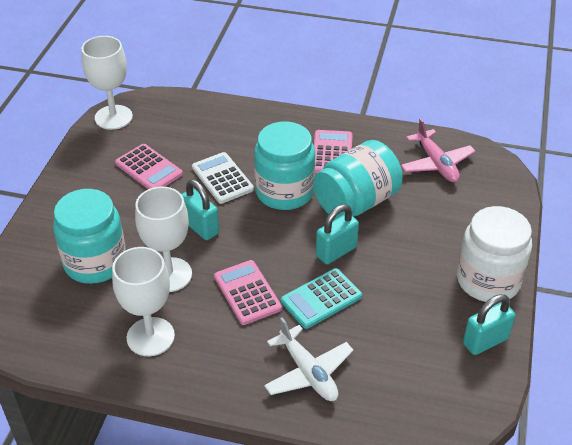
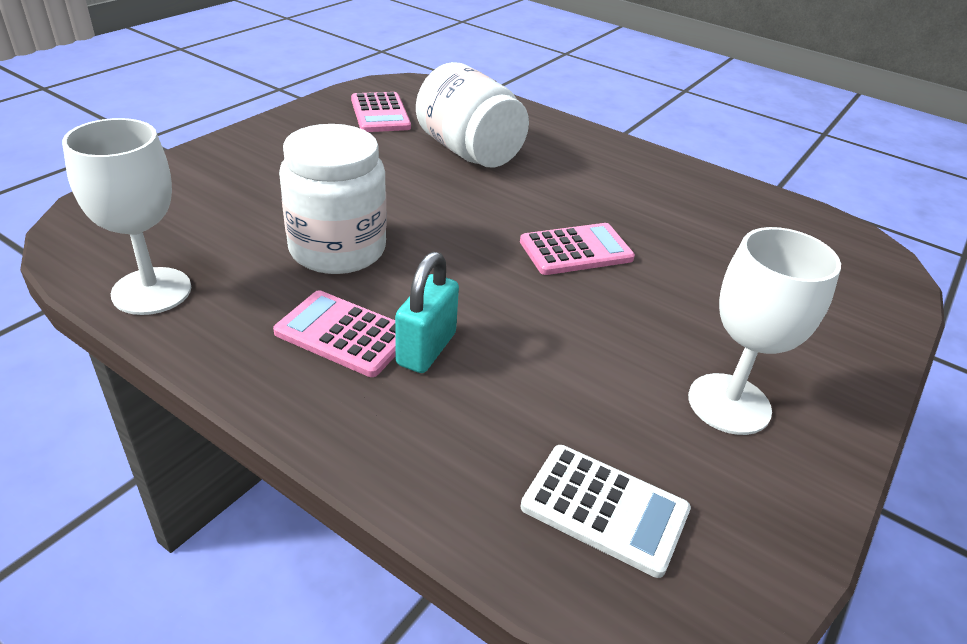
pink plane: 1 -> 0
turquoise calculator: 1 -> 0
turquoise jar: 3 -> 0
turquoise padlock: 3 -> 1
white goblet: 3 -> 2
white jar: 1 -> 2
white plane: 1 -> 0

